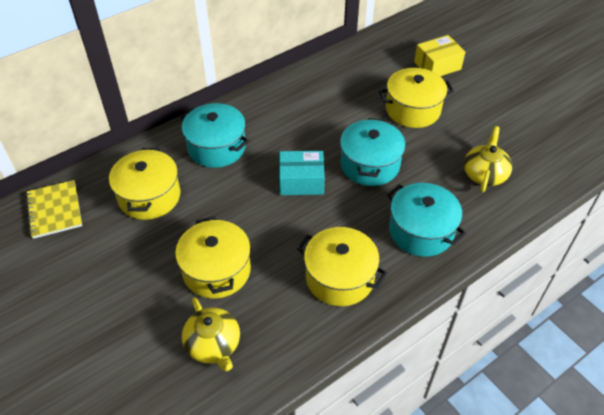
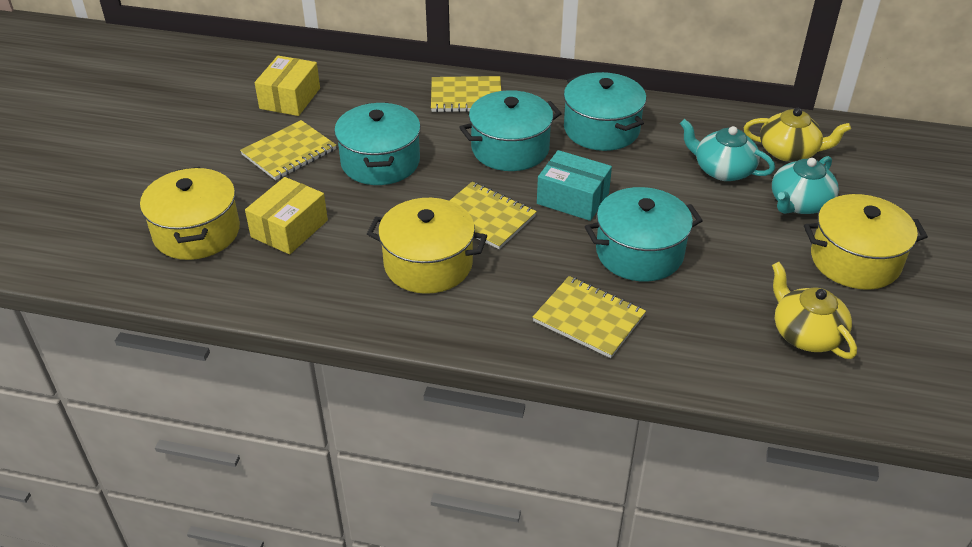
turquoise pot: 3 -> 4
turquoise teapot: 0 -> 2
yellow box: 1 -> 2
yellow notebook: 1 -> 4
yellow pot: 4 -> 3

